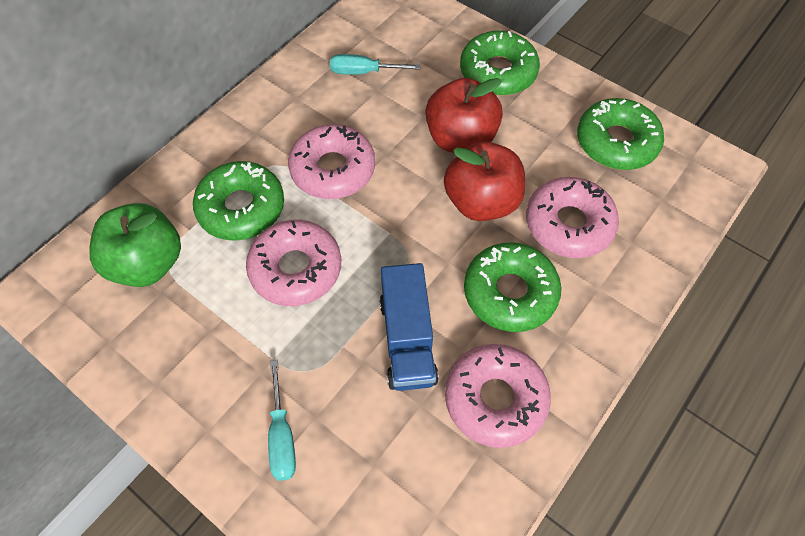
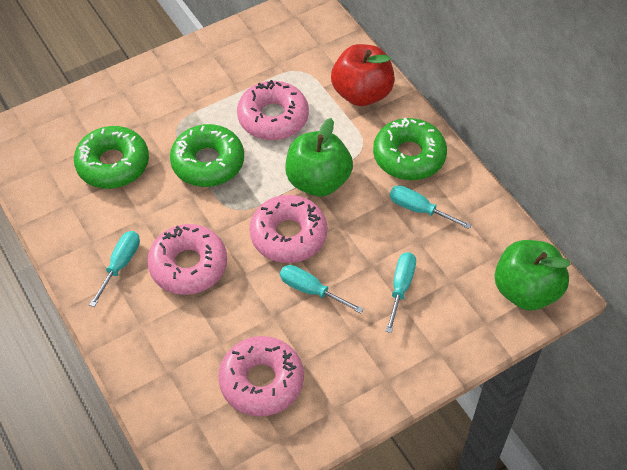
blue truck: 1 -> 0
green apple: 1 -> 2
green donut: 4 -> 3
red apple: 2 -> 1
turquoise screwdriver: 2 -> 4

